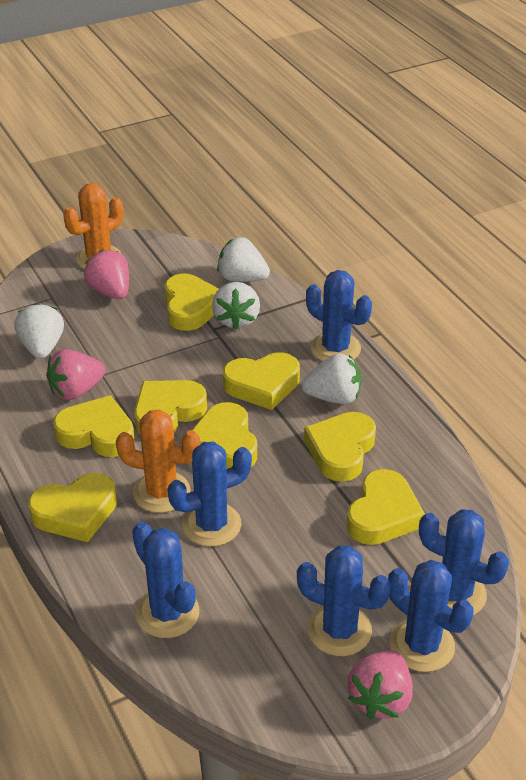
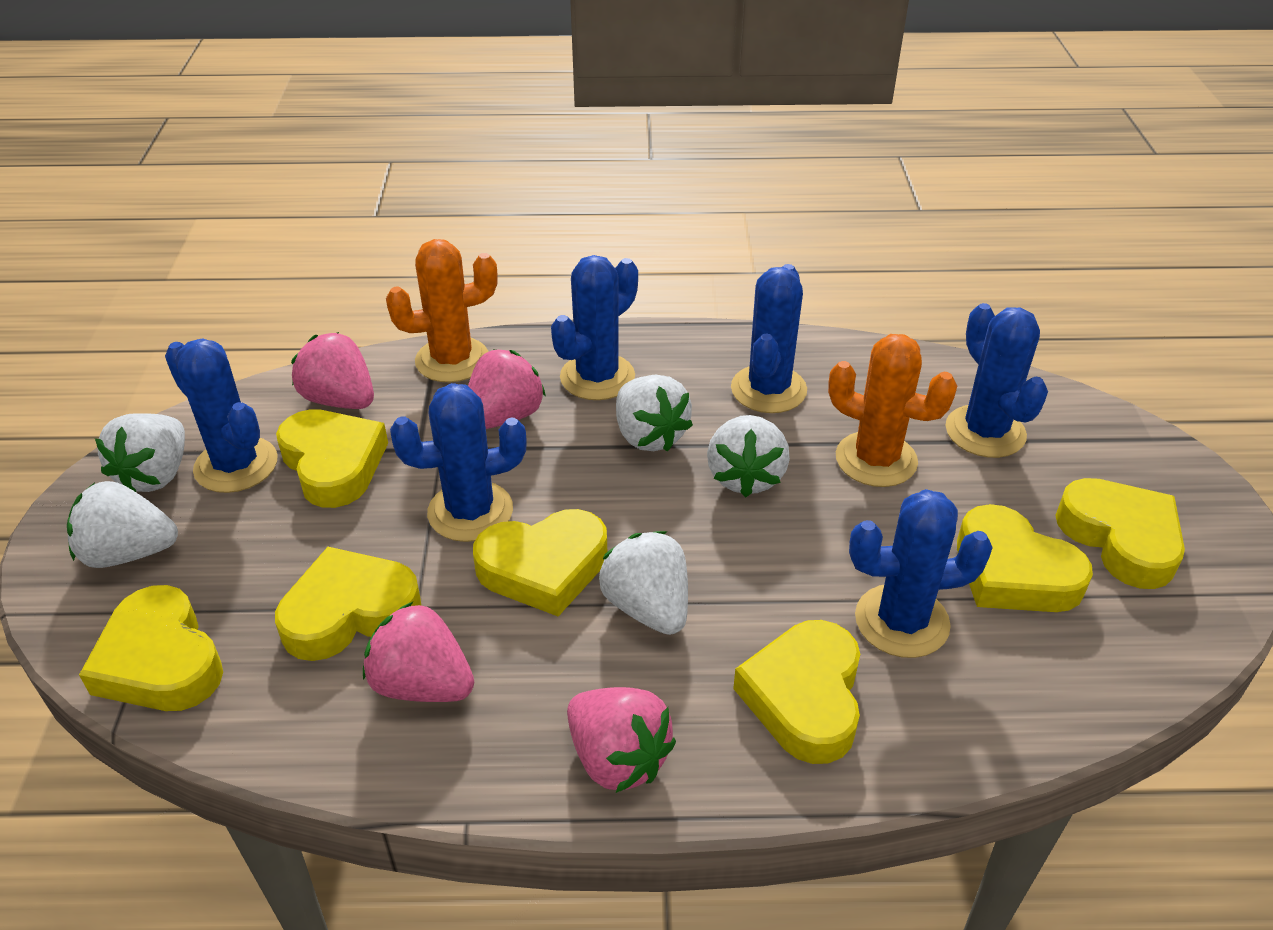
pink strawberry: 3 -> 4
white strawberry: 4 -> 5
yellow heart: 8 -> 7

